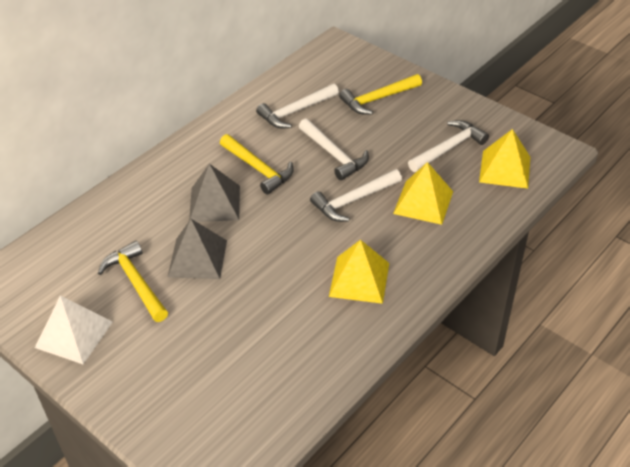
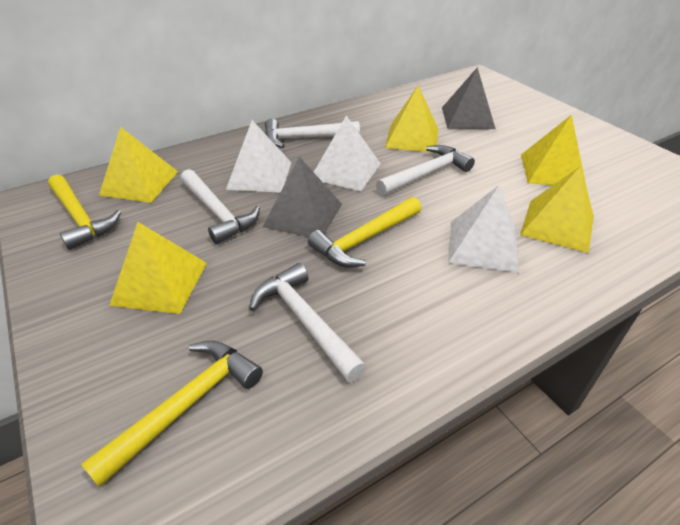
white pyramid: 1 -> 3
yellow pyramid: 3 -> 5

